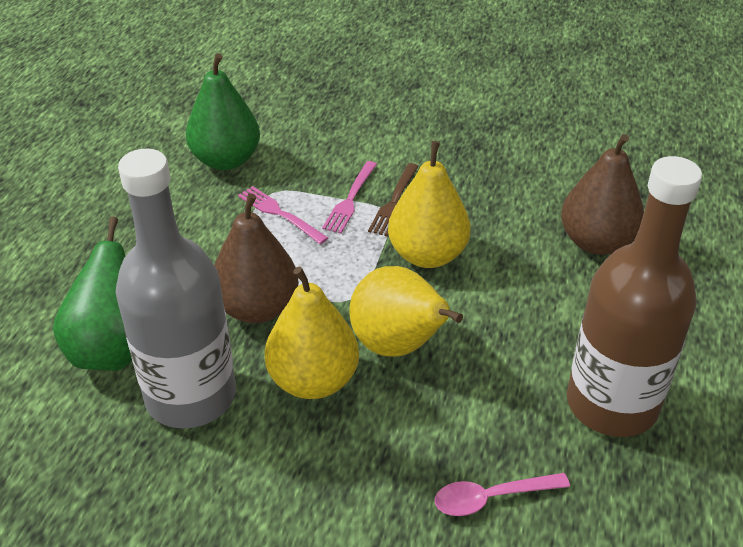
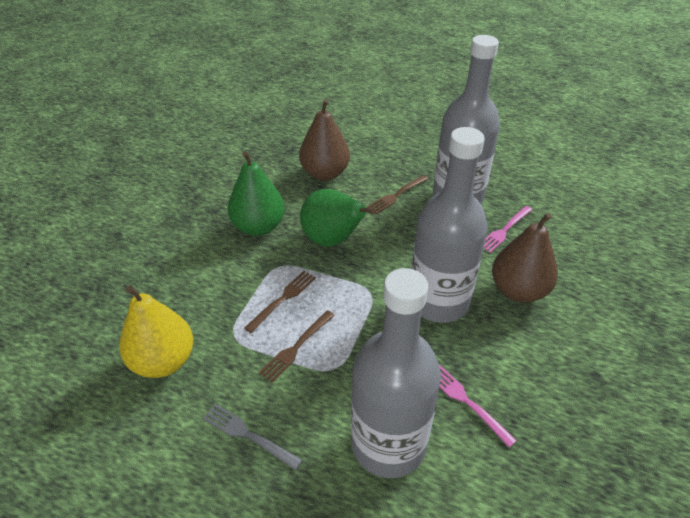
brown bottle: 1 -> 0
brown fork: 1 -> 3
grey bottle: 1 -> 3
grey fork: 0 -> 1
pink spoon: 1 -> 0
yellow pear: 3 -> 1

